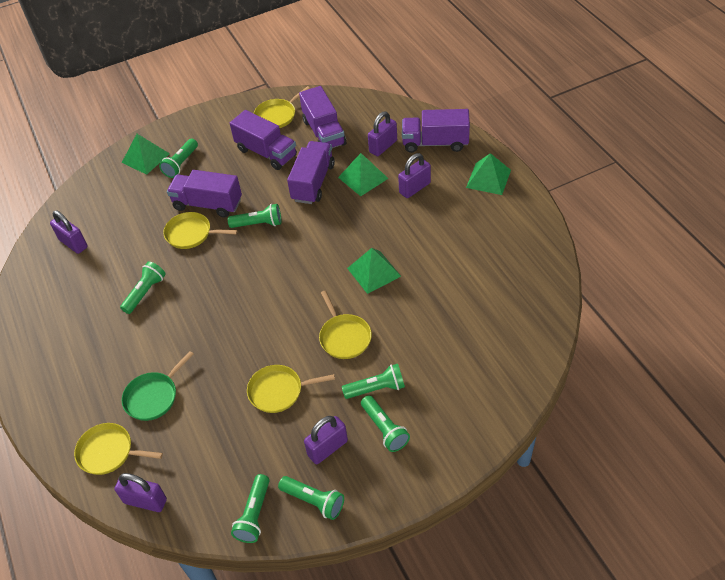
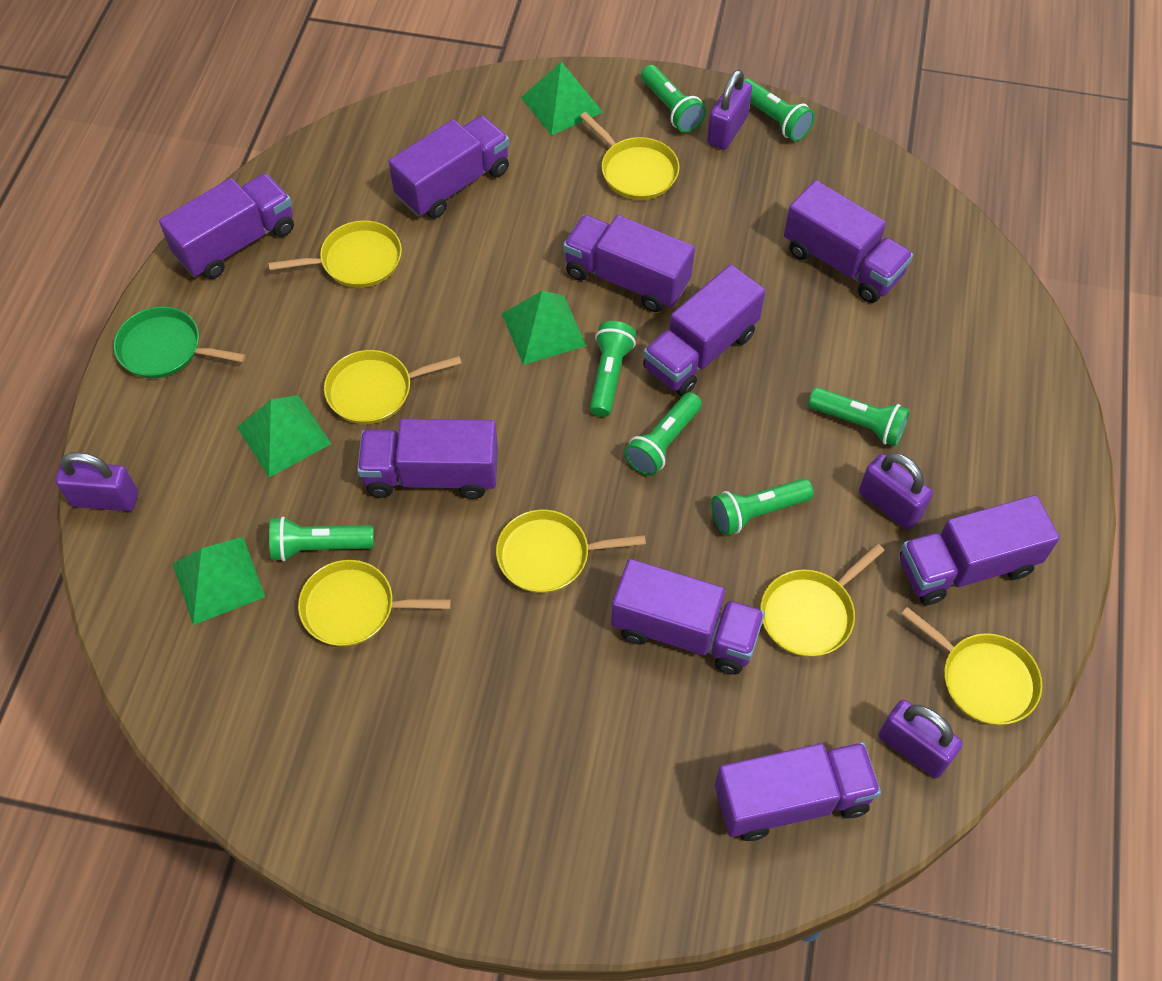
purple padlock: 5 -> 4
purple truck: 5 -> 9
yellow pan: 5 -> 7

